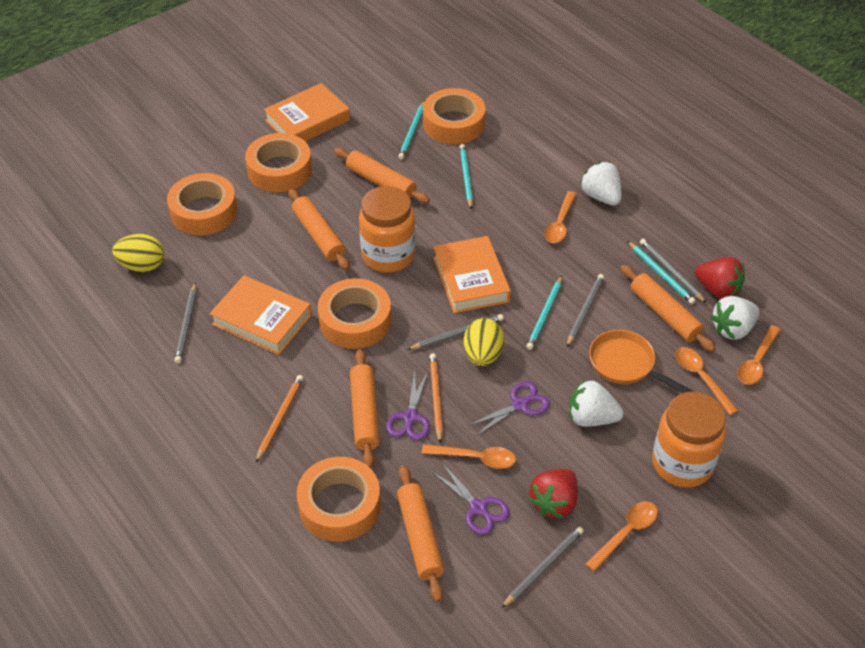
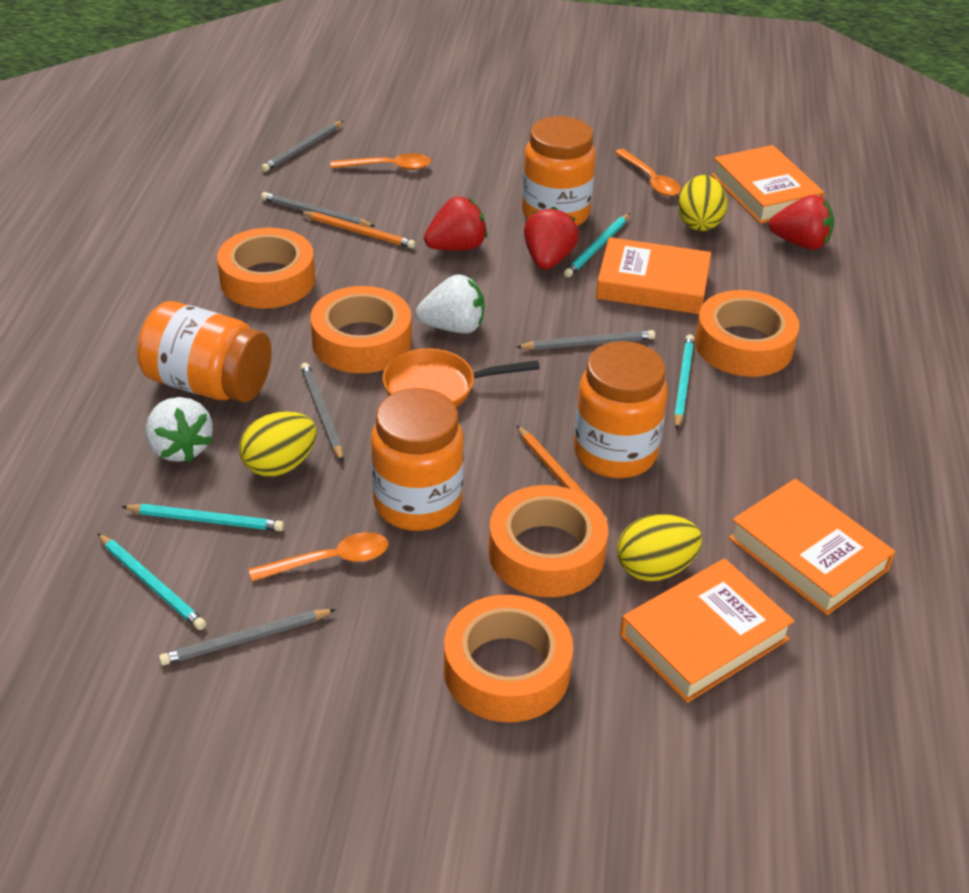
orange book: 3 -> 4
orange jar: 2 -> 4
orange rolling pin: 5 -> 0
orange spoon: 5 -> 3
purple scissors: 3 -> 0
red strawberry: 2 -> 3
white strawberry: 3 -> 2
yellow egg: 2 -> 3

